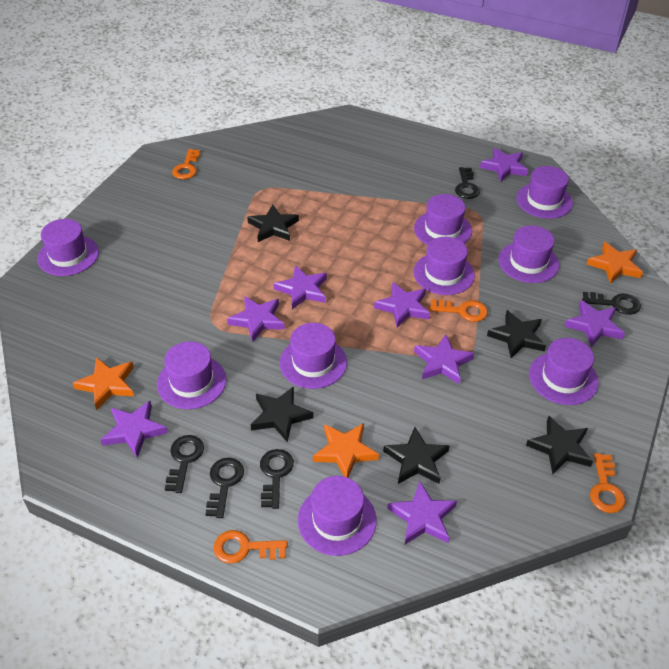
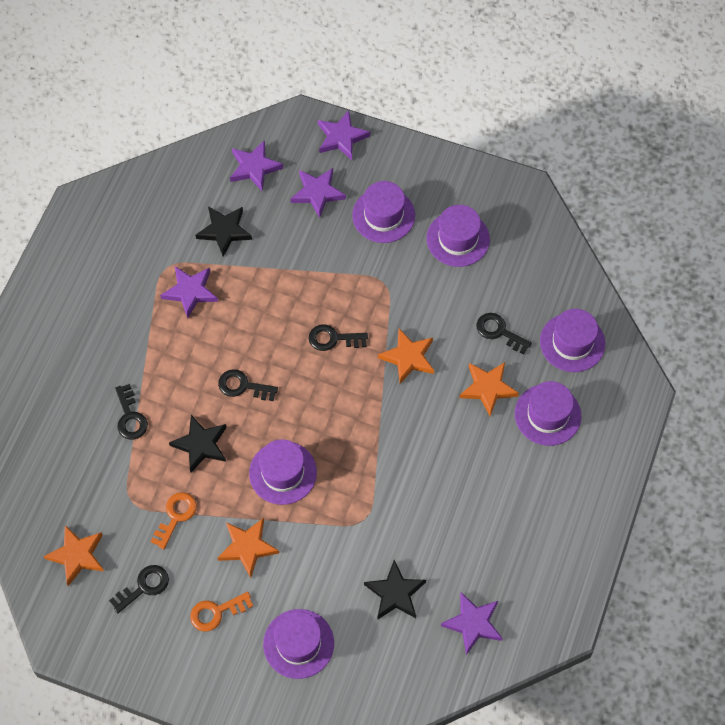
black star: 5 -> 3
orange key: 4 -> 2
orange star: 3 -> 4
purple hat: 9 -> 6
purple star: 8 -> 5

